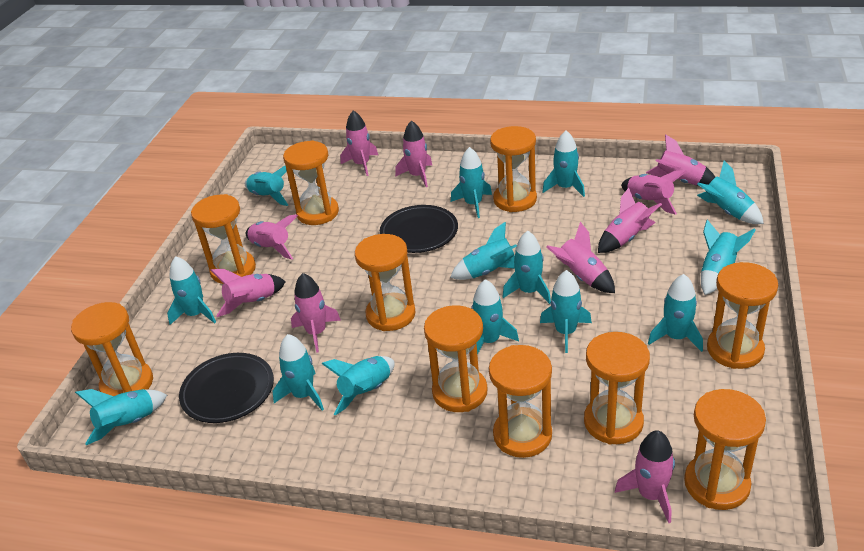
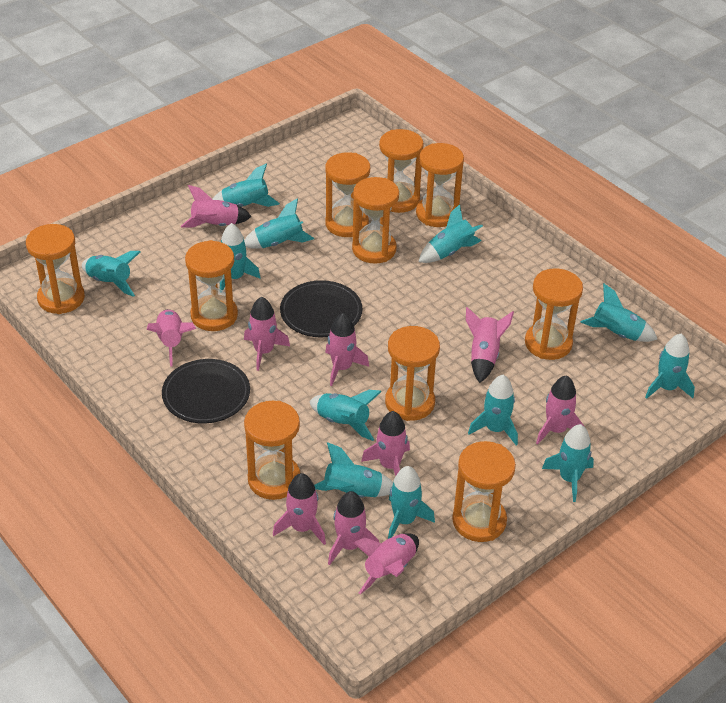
turquoise rocket: 14 -> 12

